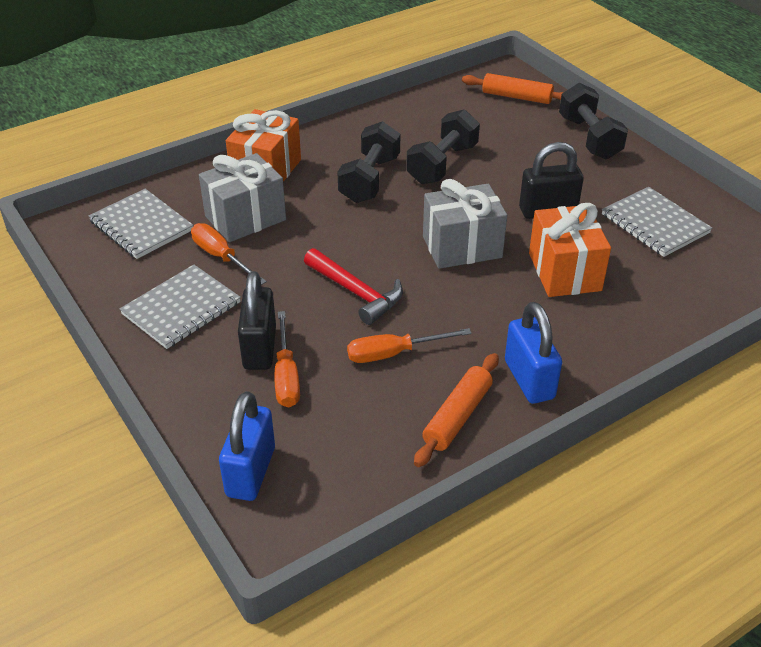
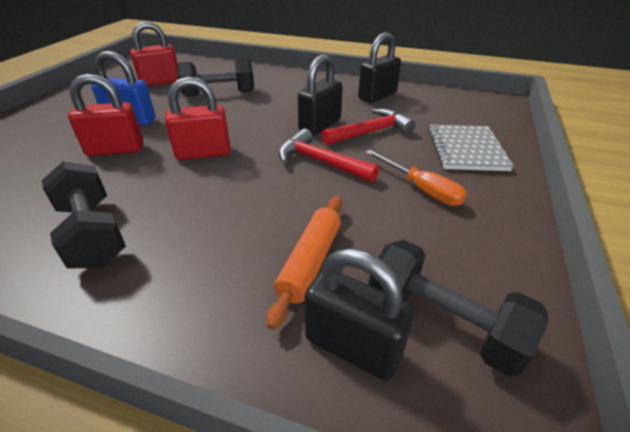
black padlock: 2 -> 3
blue padlock: 2 -> 1
grey gift: 2 -> 0
grey notebook: 3 -> 1
orange gift: 2 -> 0
orange rolling pin: 2 -> 1
orange screwdriver: 3 -> 1
red hammer: 1 -> 2
red padlock: 0 -> 3

